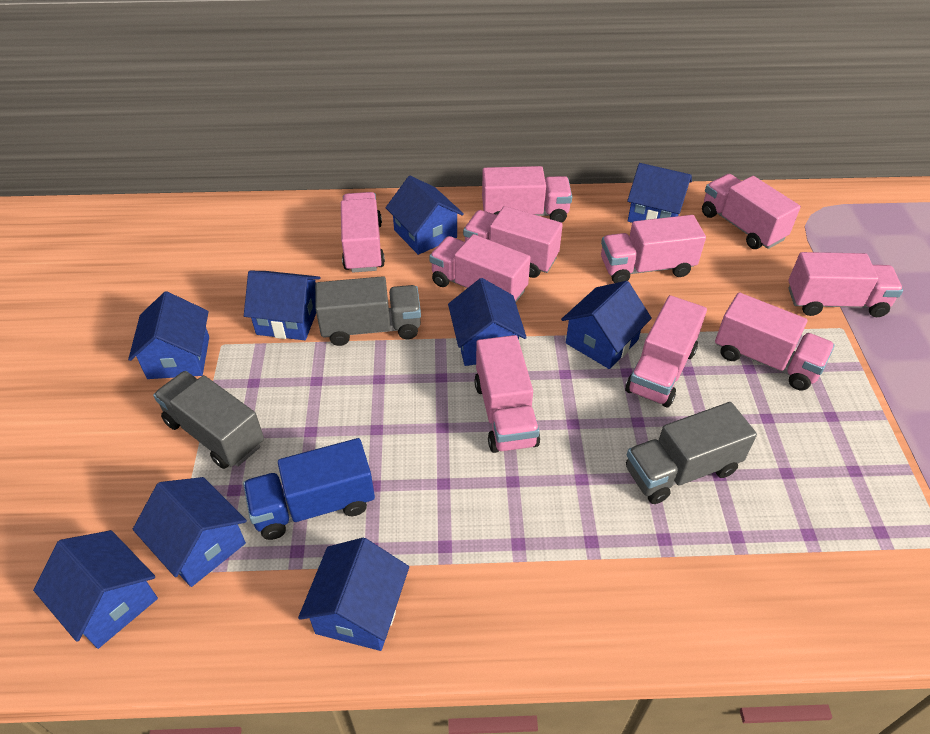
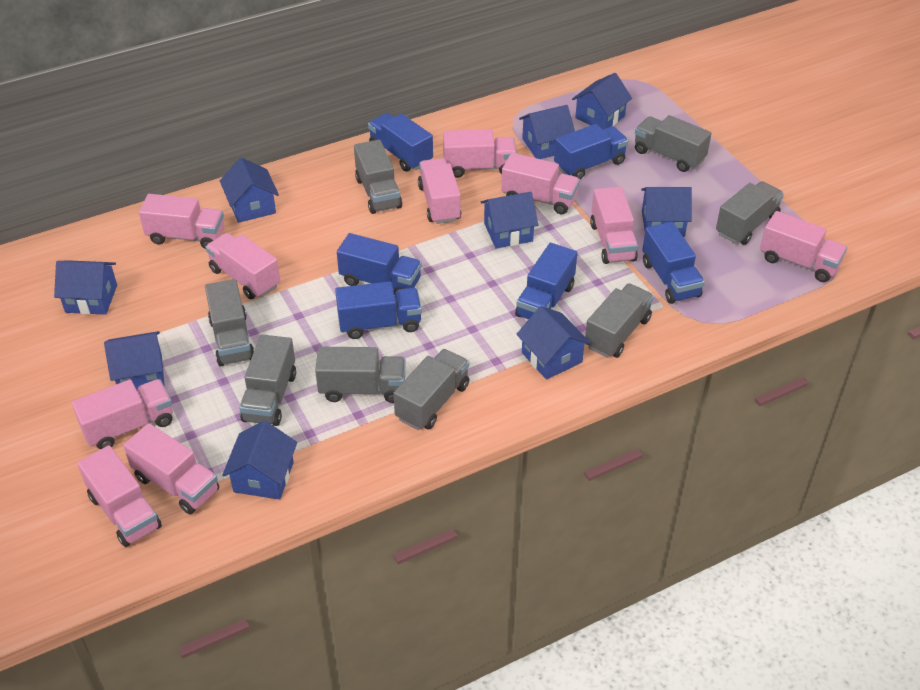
blue truck: 1 -> 6
grey truck: 3 -> 8

